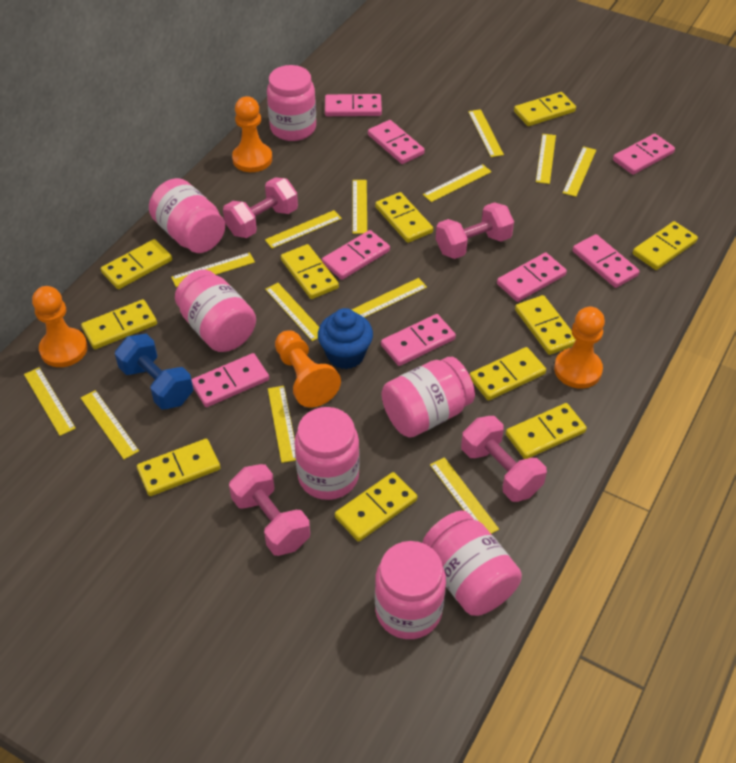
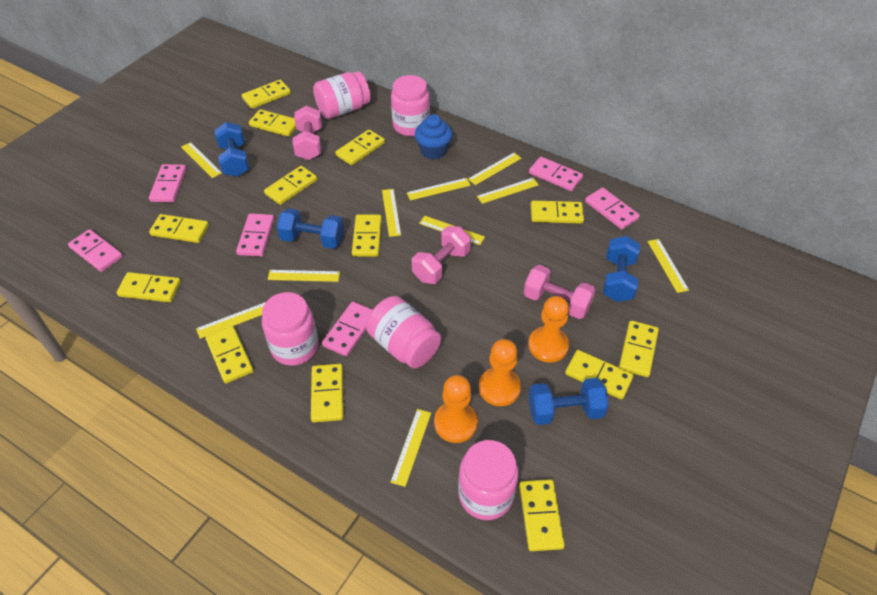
blue dumbbell: 1 -> 4
orange pawn: 4 -> 3
pink domino: 8 -> 6
pink dumbbell: 4 -> 3
pink jar: 7 -> 5
yellow domino: 11 -> 13
yellow ruler: 13 -> 10

